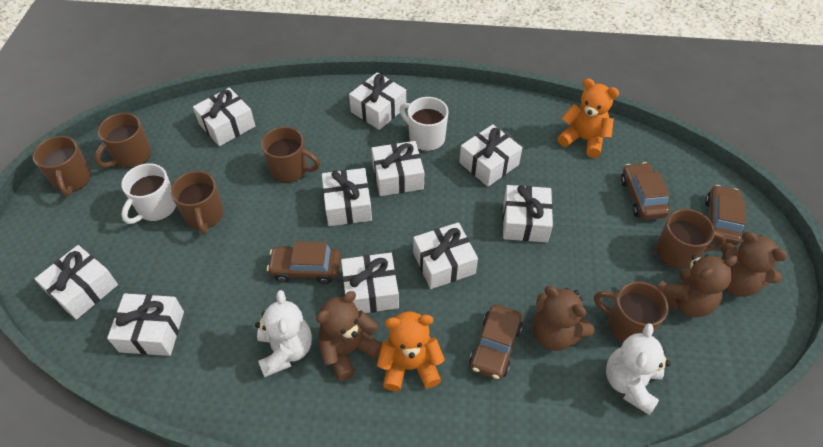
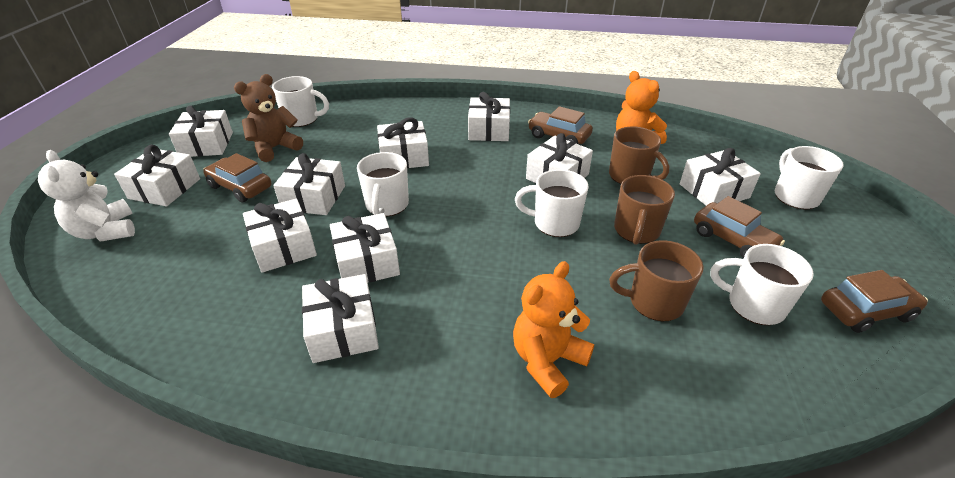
brown mug: 6 -> 3
brown teddy bear: 4 -> 1
white mug: 2 -> 5
white teddy bear: 2 -> 1

